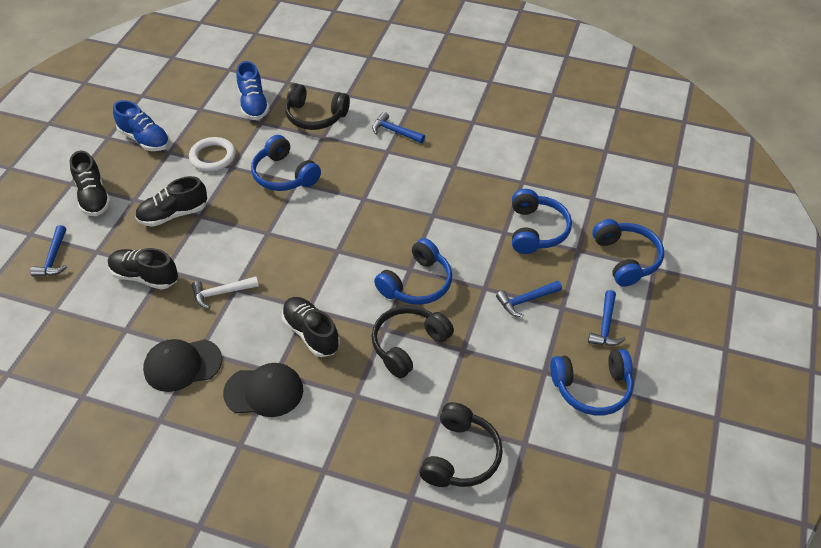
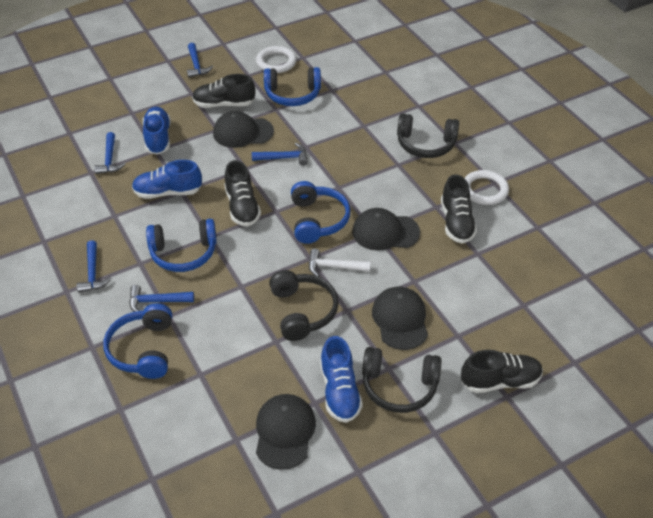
black cap: 2 -> 4
blue hammer: 4 -> 5
blue headphones: 5 -> 4
blue shoe: 2 -> 3
white ring: 1 -> 2

